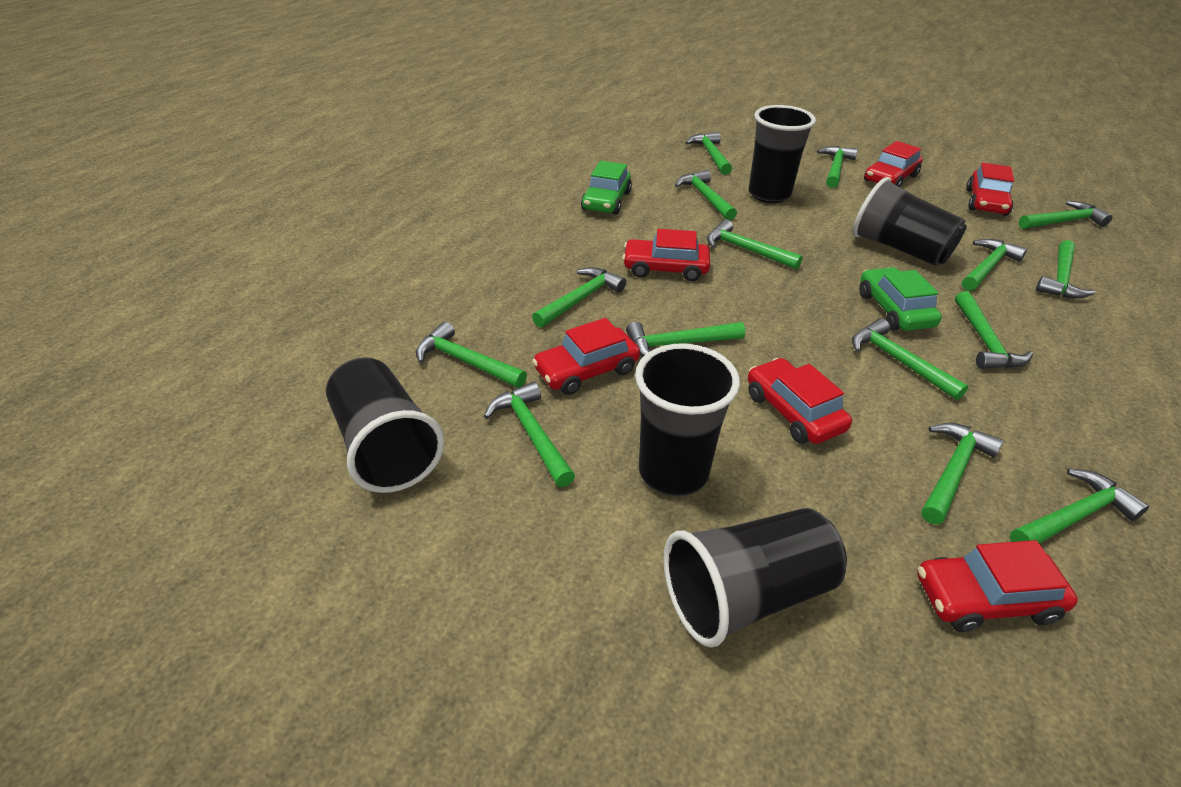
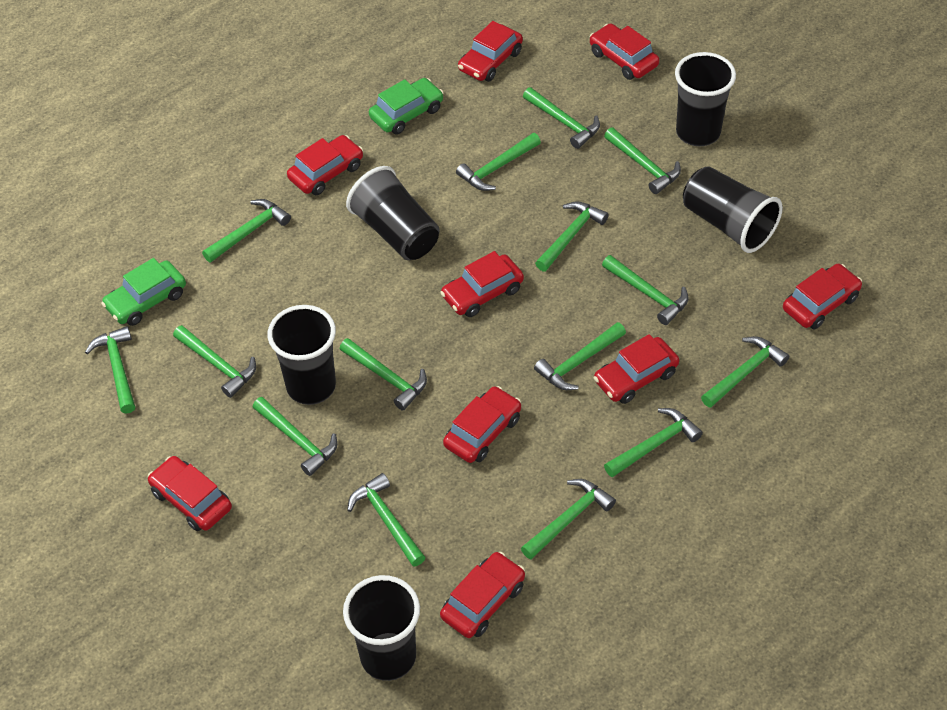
red car: 6 -> 9

